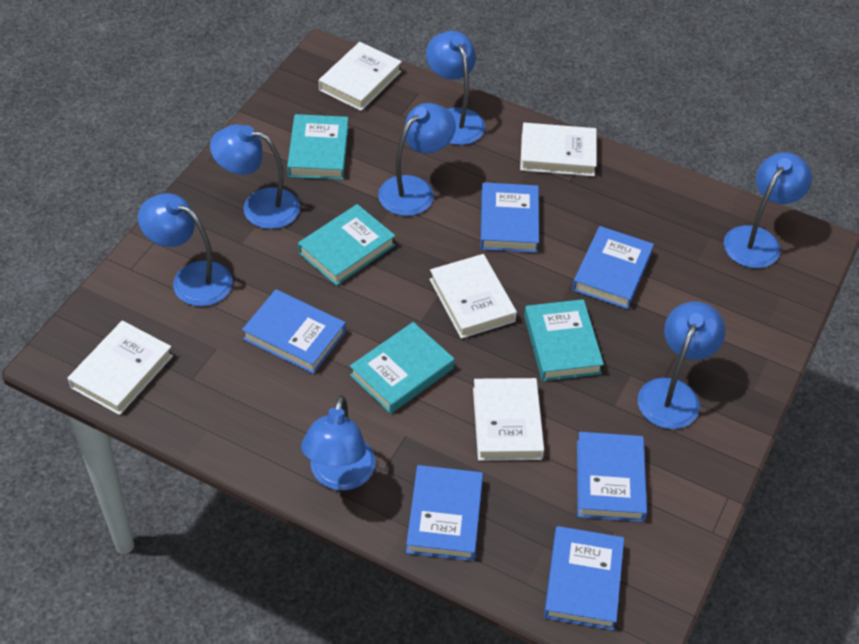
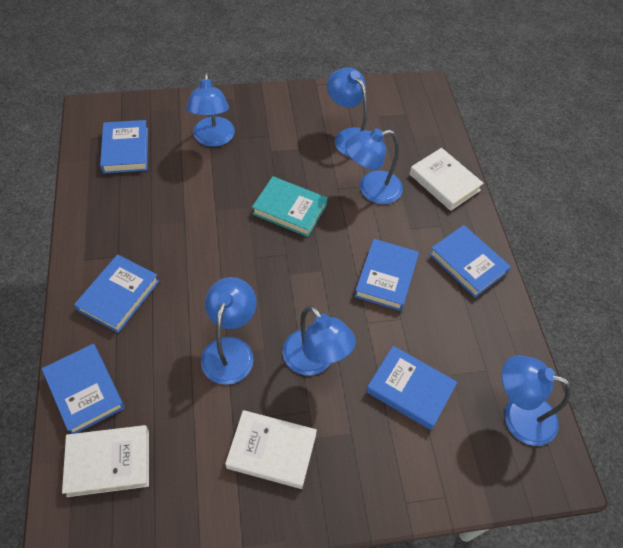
blue lamp: 7 -> 6
turquoise book: 4 -> 1
white book: 5 -> 3

